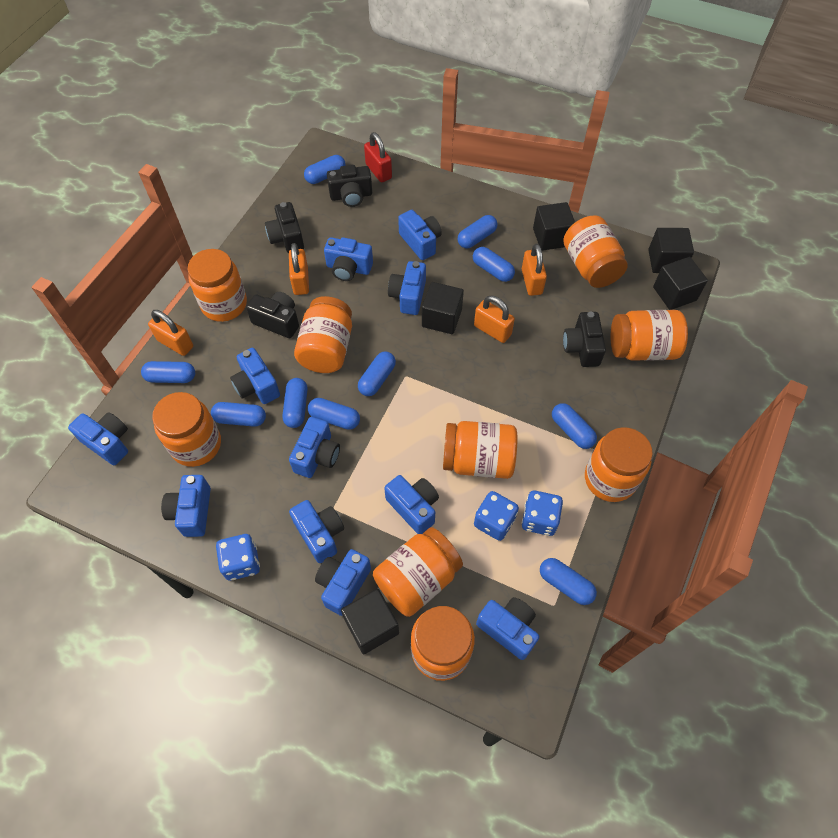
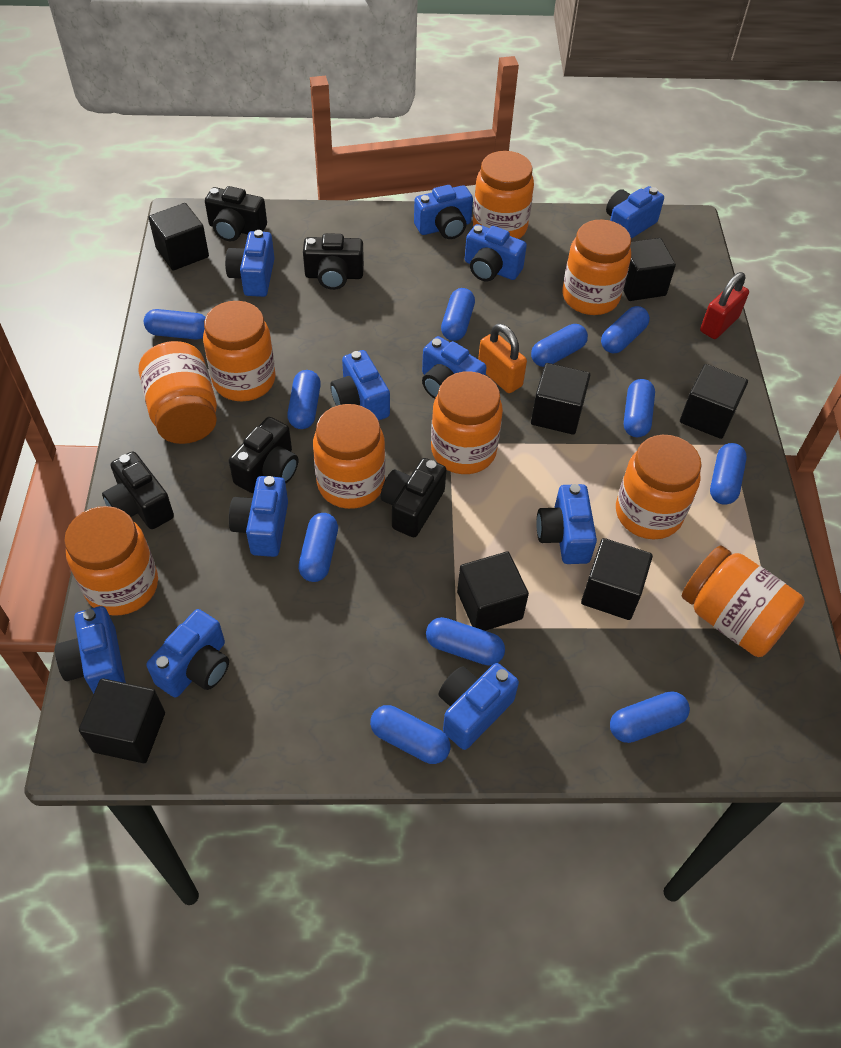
black camera: 4 -> 5
black cube: 5 -> 7
blue capsule: 10 -> 11
blue dice: 3 -> 0
orange padlock: 4 -> 1

